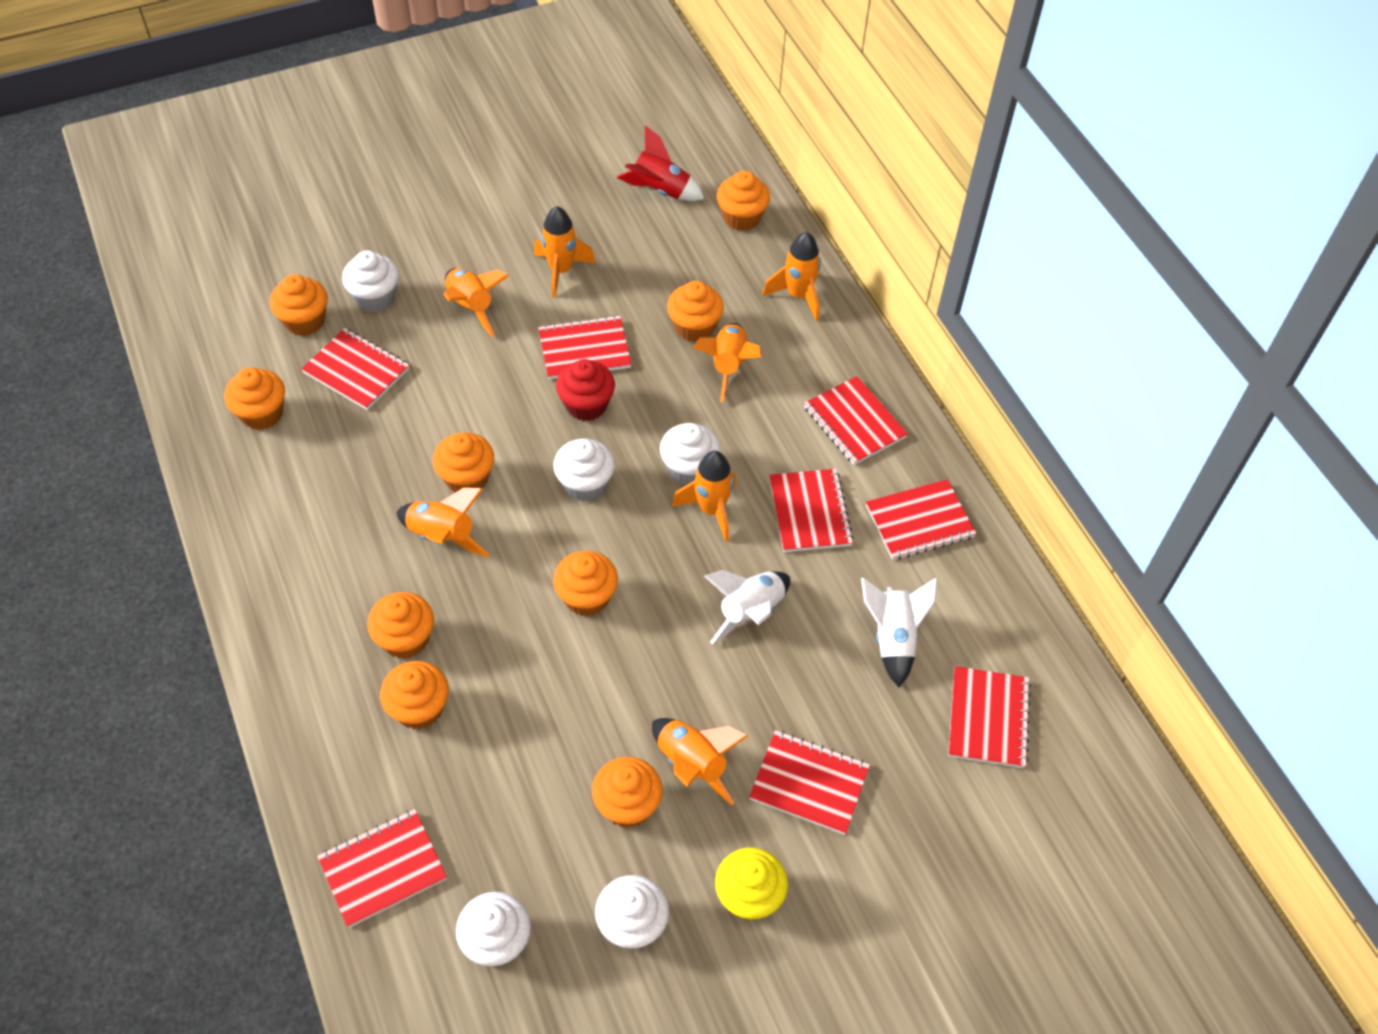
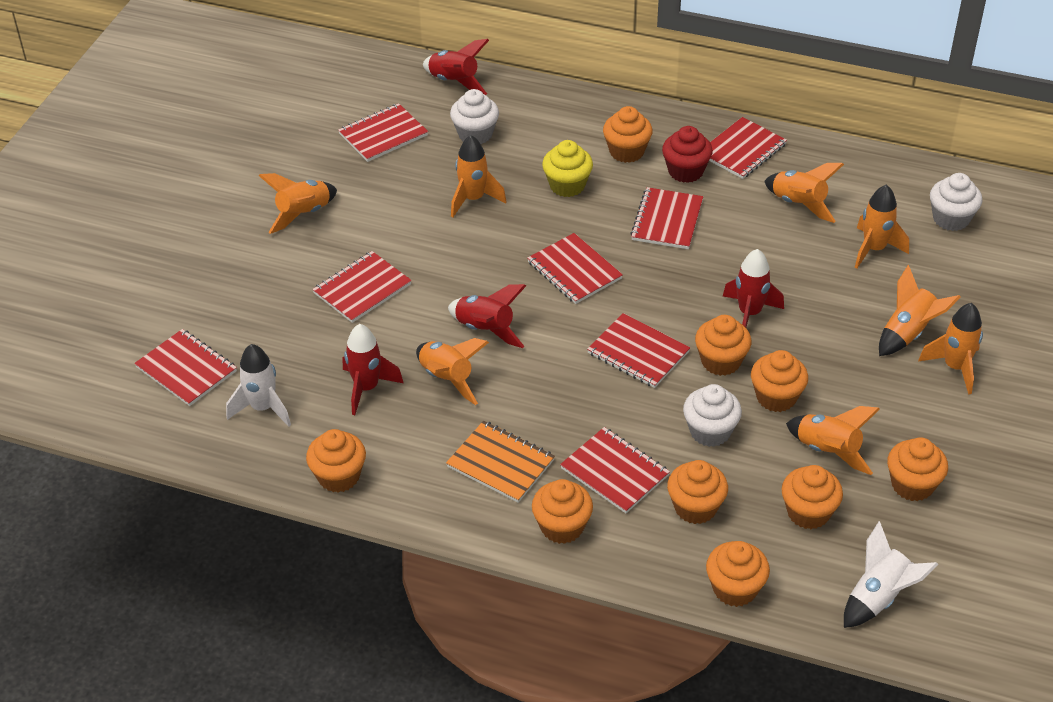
orange notebook: 0 -> 1
orange rocket: 7 -> 8
red rocket: 1 -> 4
white cupcake: 5 -> 3

